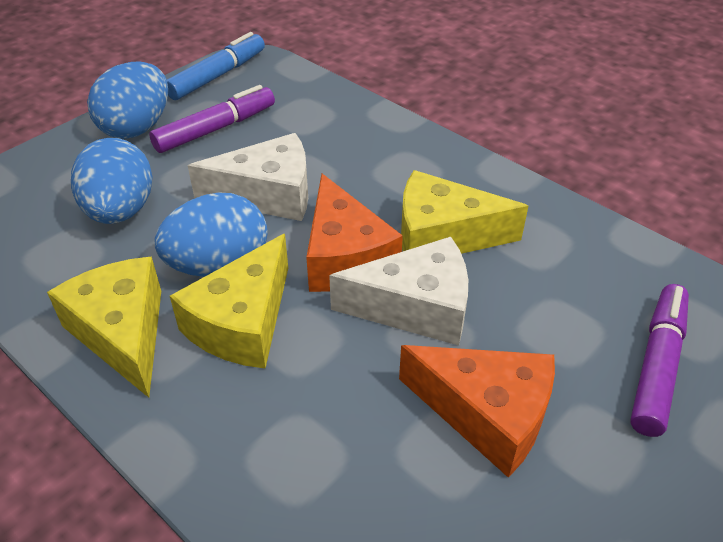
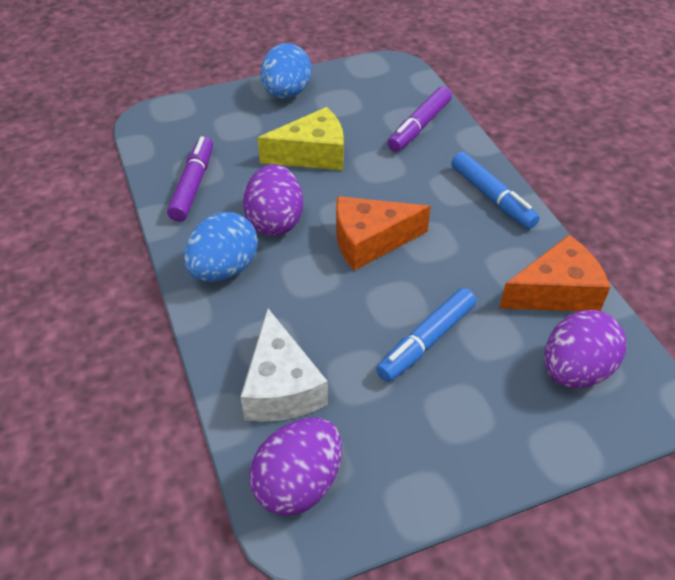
blue egg: 3 -> 2
blue marker: 1 -> 2
purple egg: 0 -> 3
white cheese: 2 -> 1
yellow cheese: 3 -> 1

